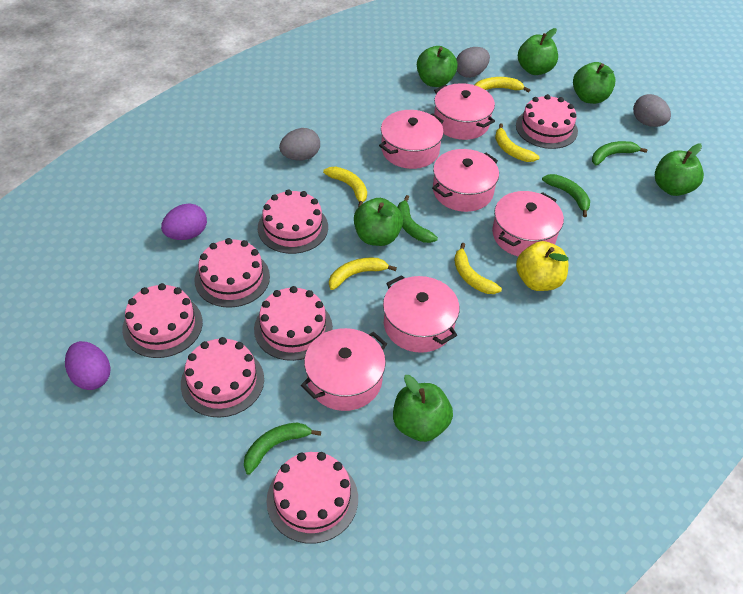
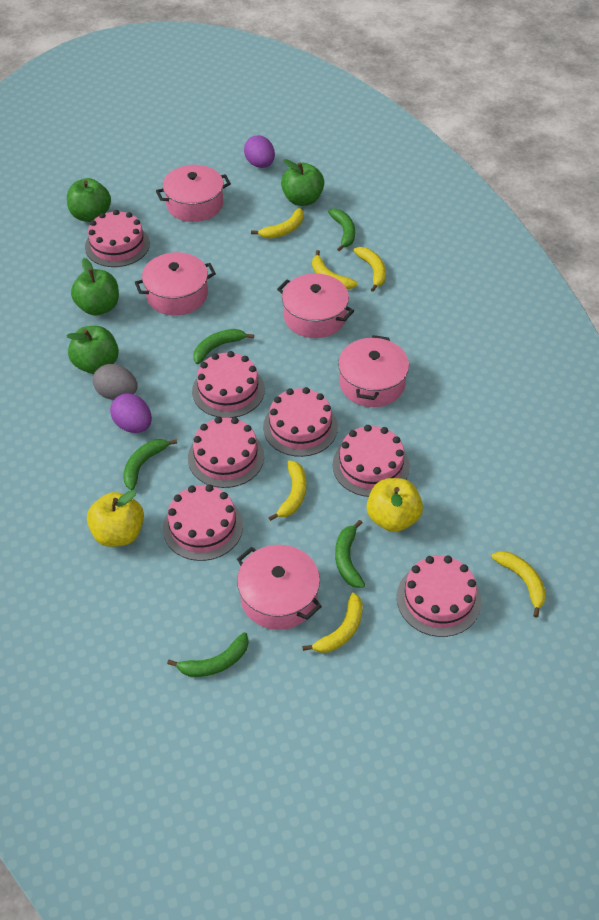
green apple: 6 -> 4
green banana: 4 -> 5
grey egg: 3 -> 1
pink pot: 6 -> 5
yellow apple: 1 -> 2
yellow banana: 5 -> 6

